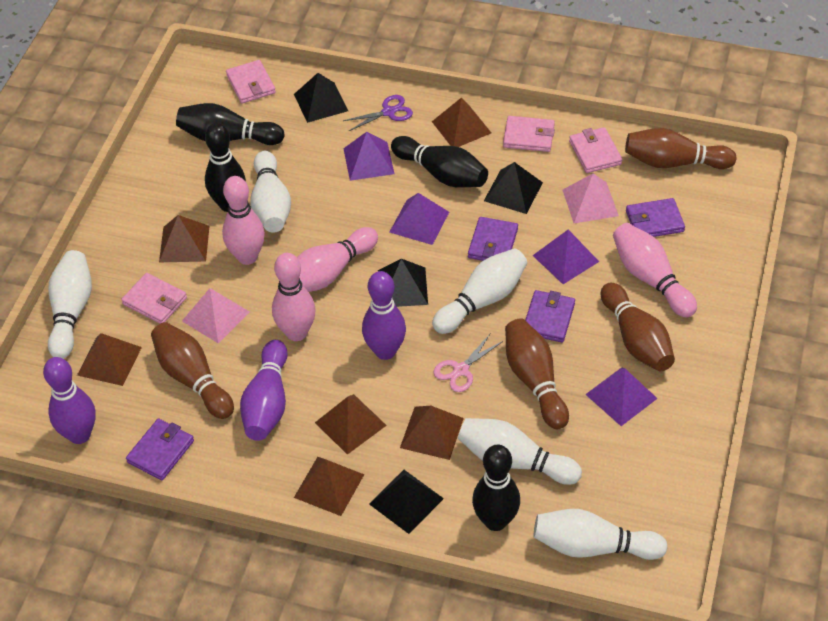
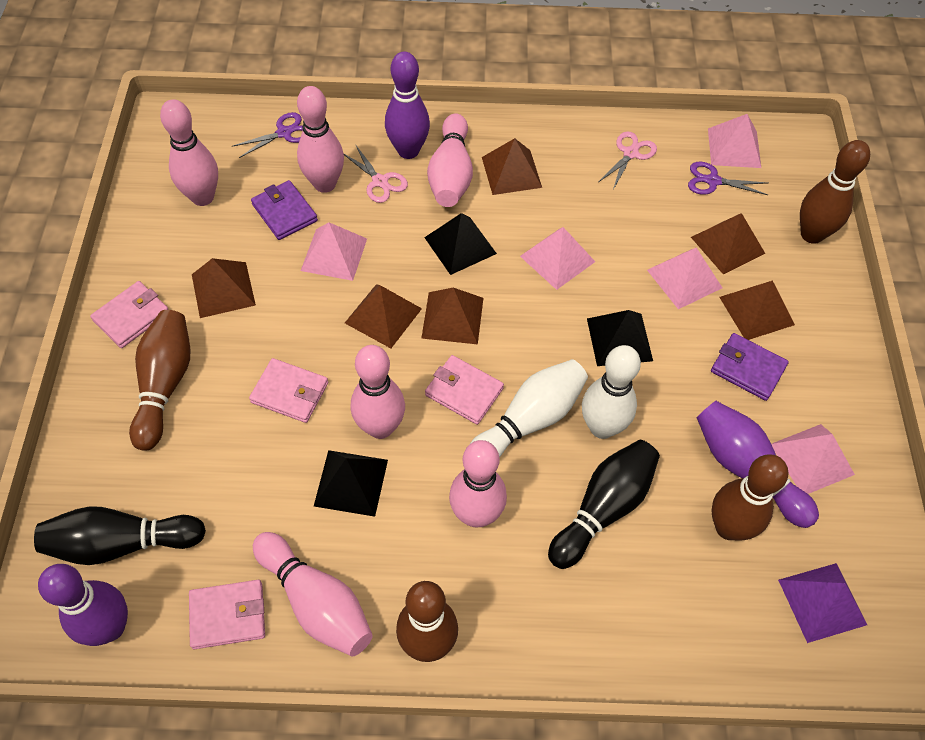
black bowling pin: 4 -> 2
black pyramid: 4 -> 3
pink bowling pin: 4 -> 6
pink pyramid: 2 -> 5
pink scissors: 1 -> 2
purple pyramid: 4 -> 1
purple scissors: 1 -> 2
purple wallet: 4 -> 2
white bowling pin: 5 -> 2

